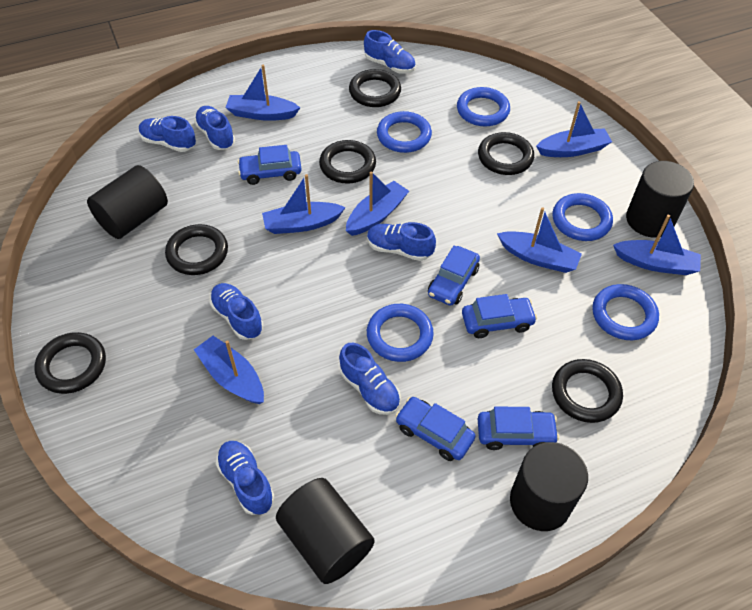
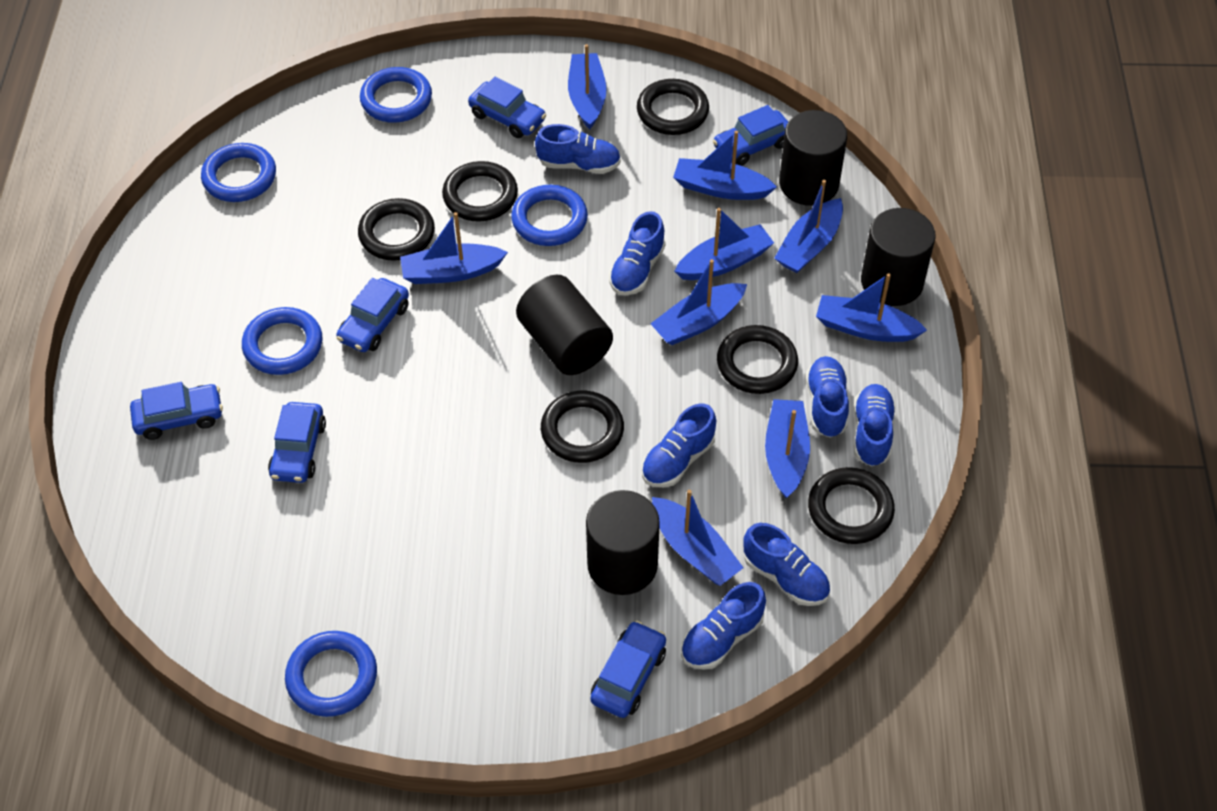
blue boat: 7 -> 9
blue car: 5 -> 6

